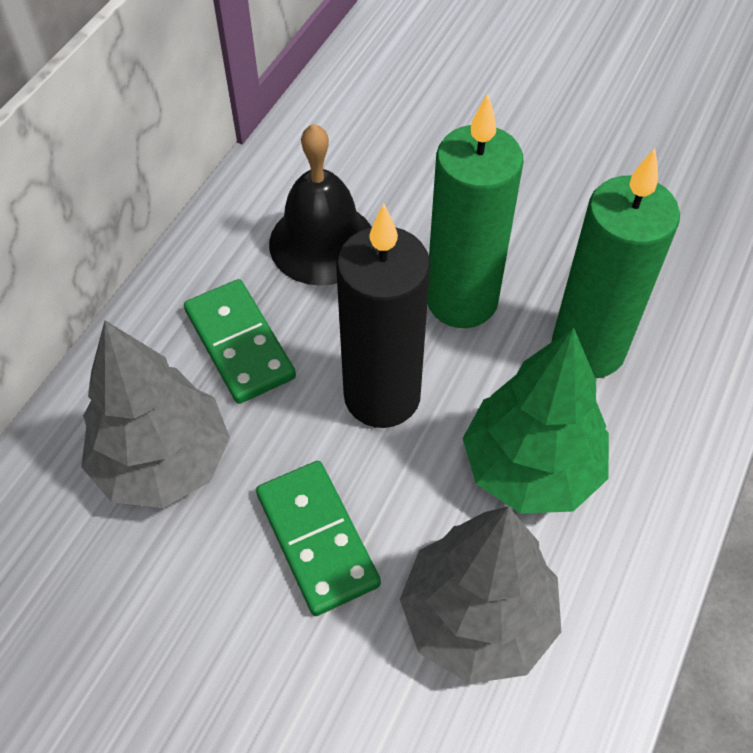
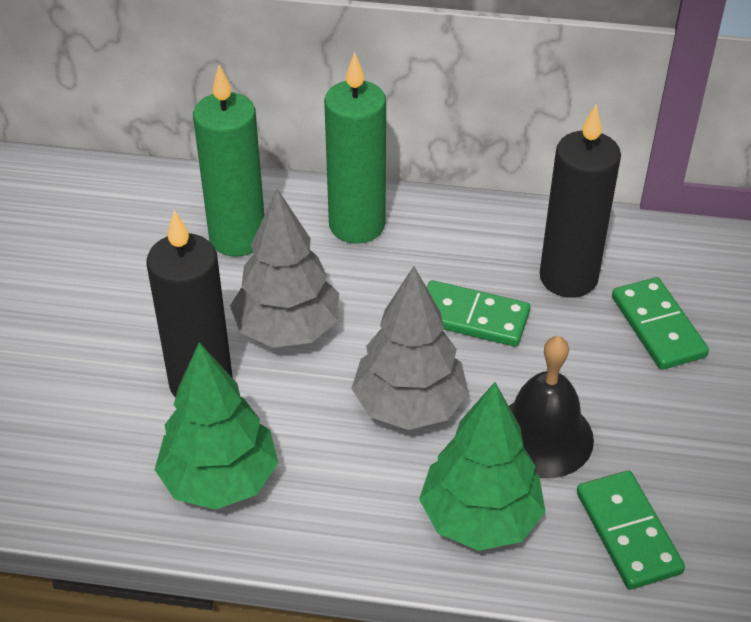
black candle: 1 -> 2
green domino: 2 -> 3
green tree: 1 -> 2

